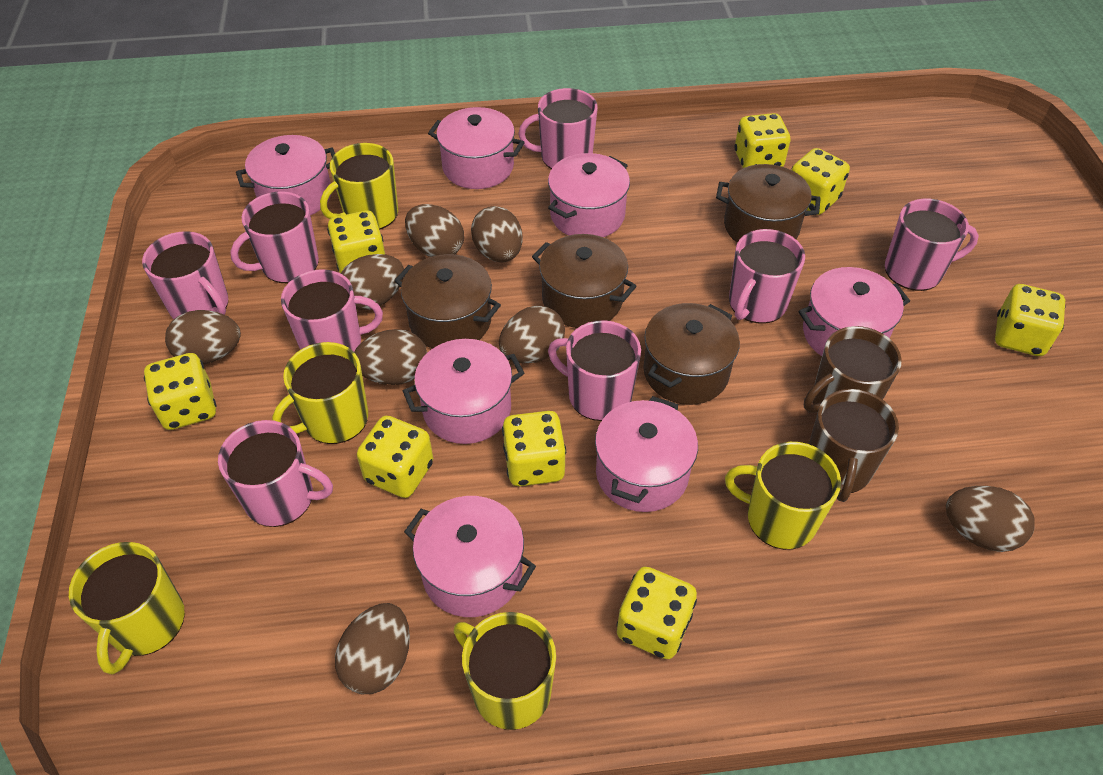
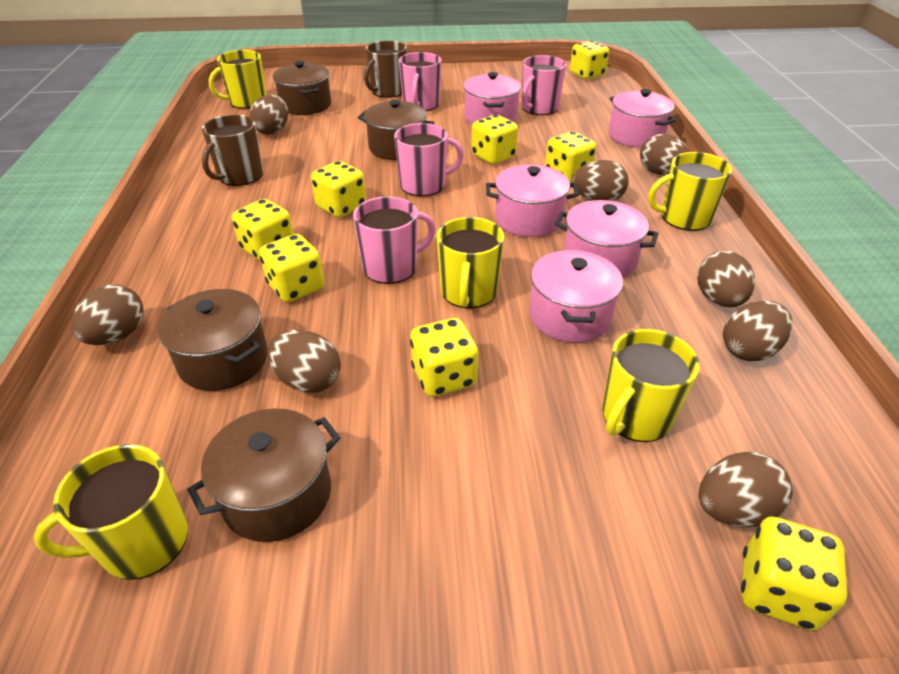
pink mug: 8 -> 4
pink pot: 7 -> 5

